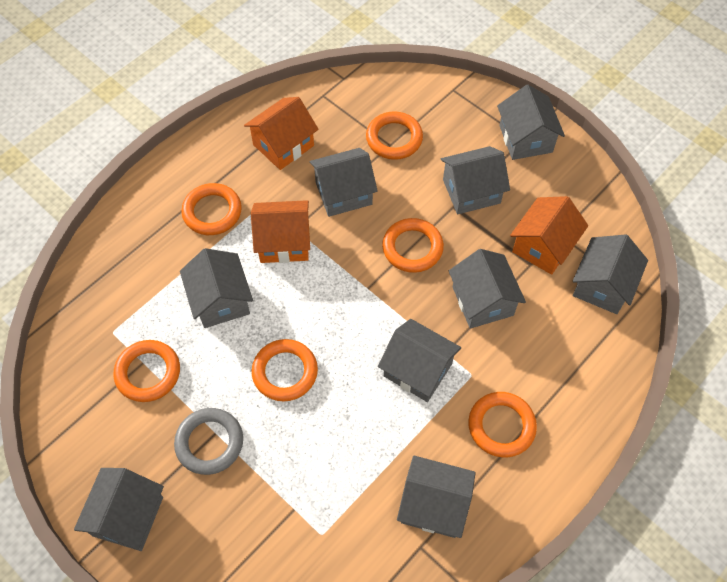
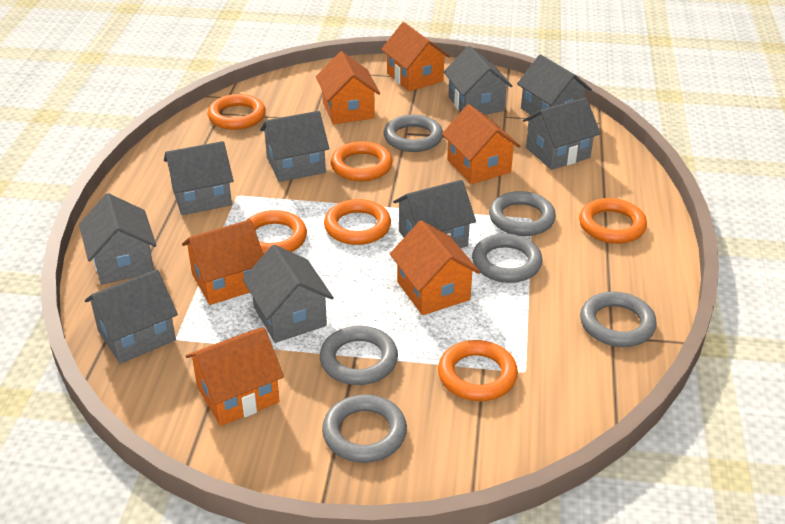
grey ring: 1 -> 6
orange house: 3 -> 6

